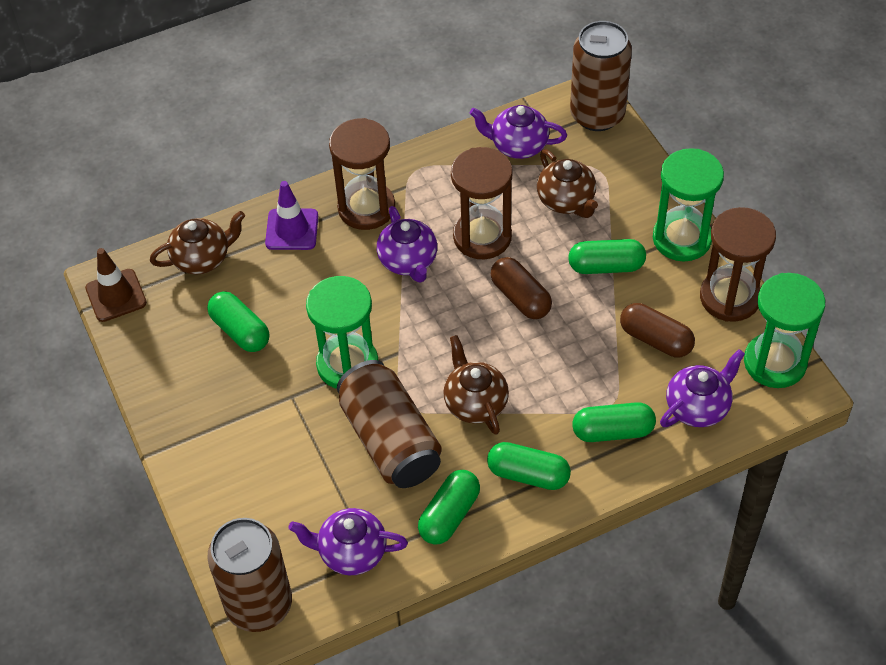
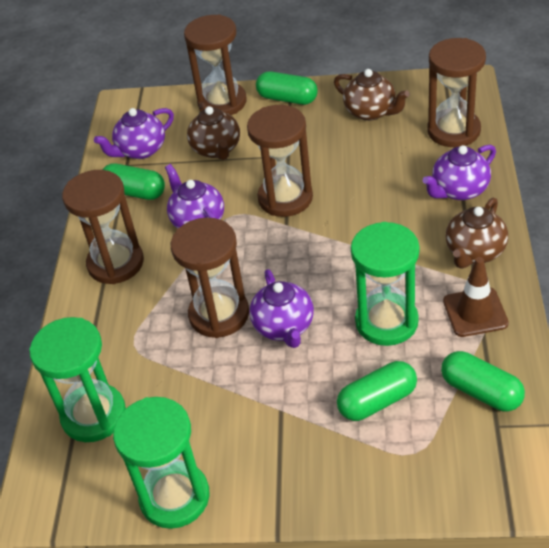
brown can: 3 -> 0
brown capsule: 2 -> 0
brown hourglass: 3 -> 5
green capsule: 5 -> 4
purple traffic cone: 1 -> 0

